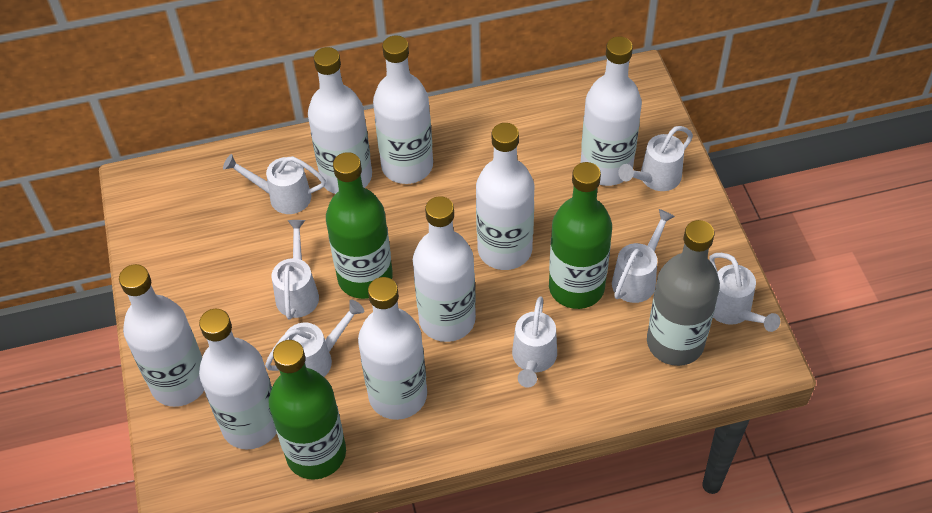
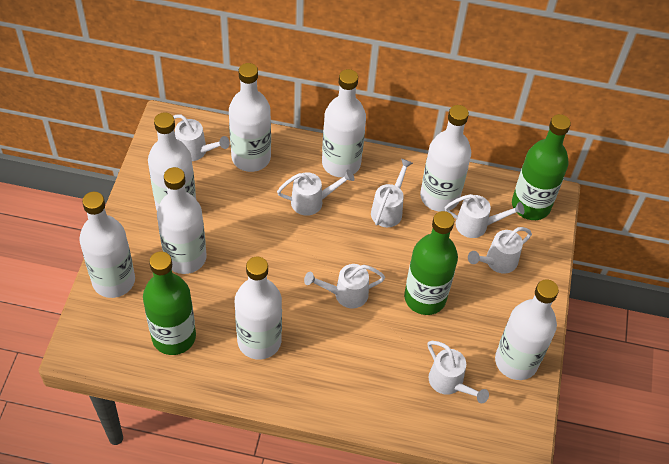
grey bottle: 1 -> 0

